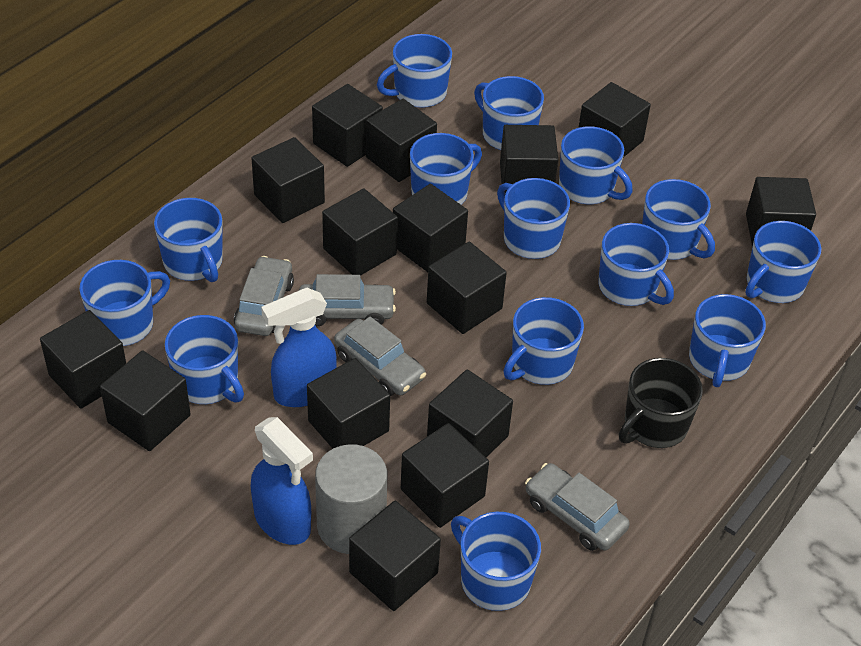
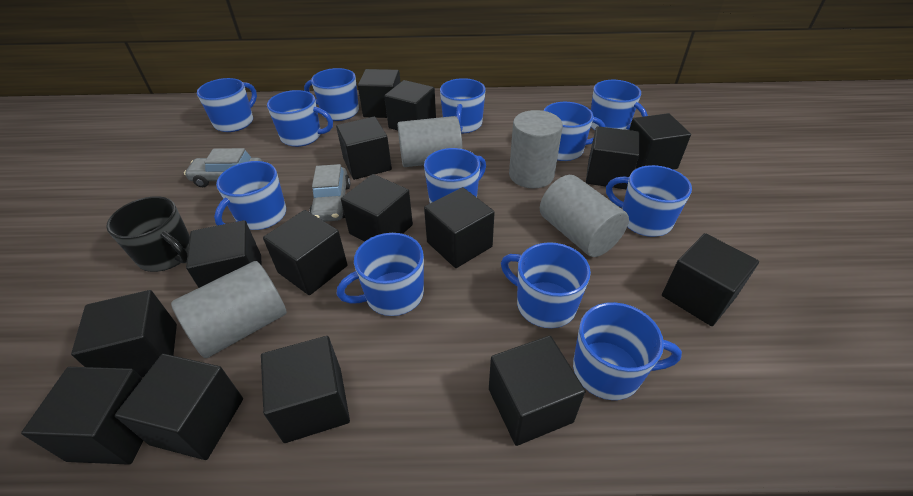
blue mug: 14 -> 12
blue spray bottle: 2 -> 0
grey car: 4 -> 2
grey cylinder: 1 -> 4

